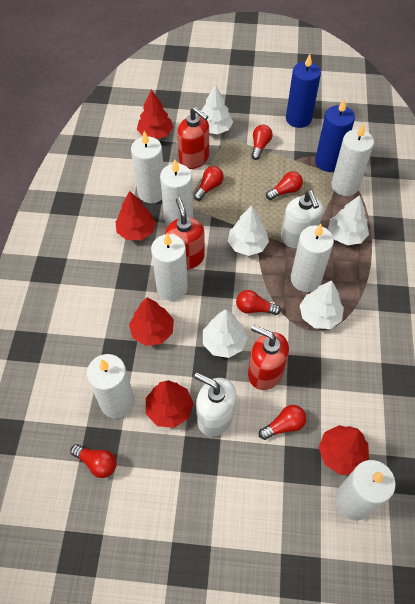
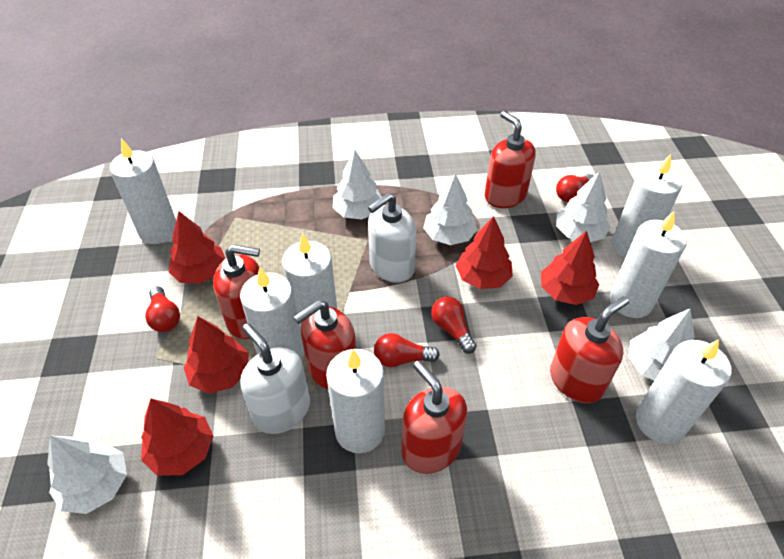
blue candle: 2 -> 0
red light bulb: 6 -> 4
red soap dispenser: 3 -> 5

